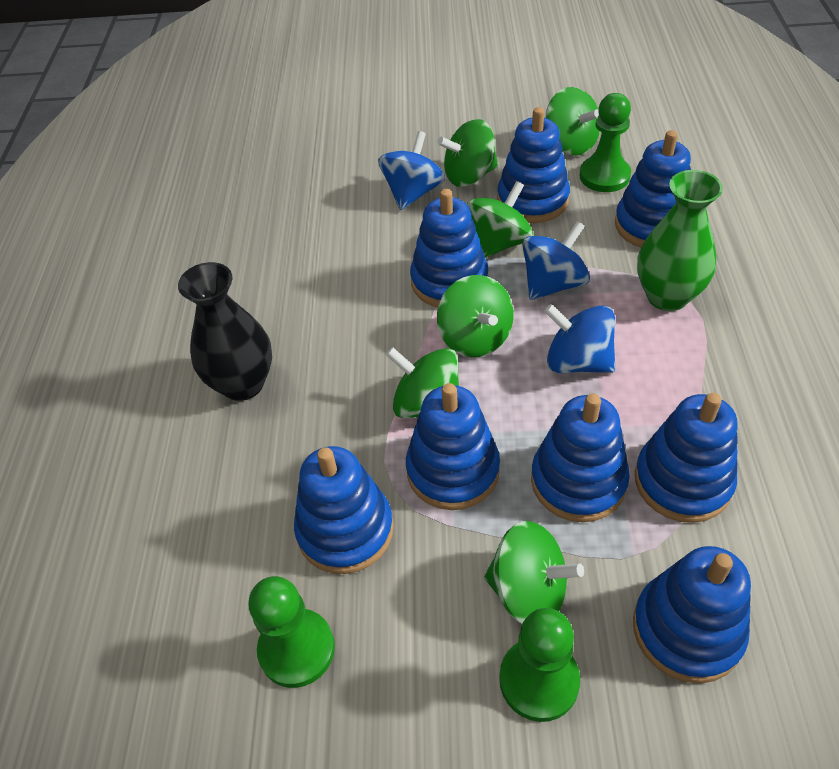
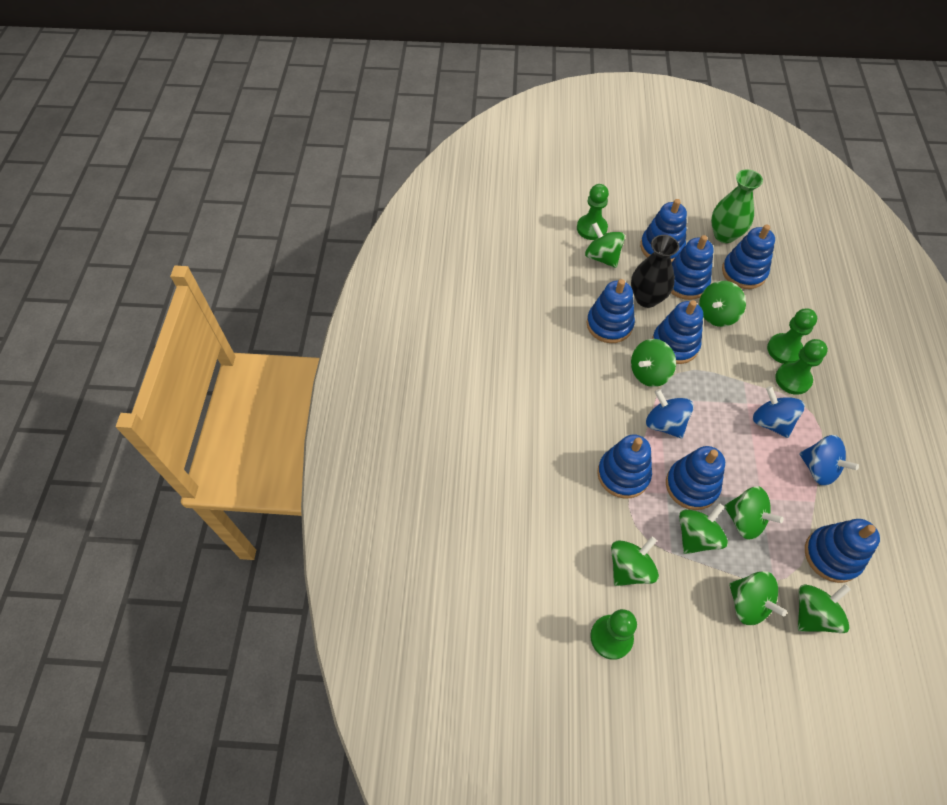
green pawn: 3 -> 4
green spinning top: 6 -> 8

